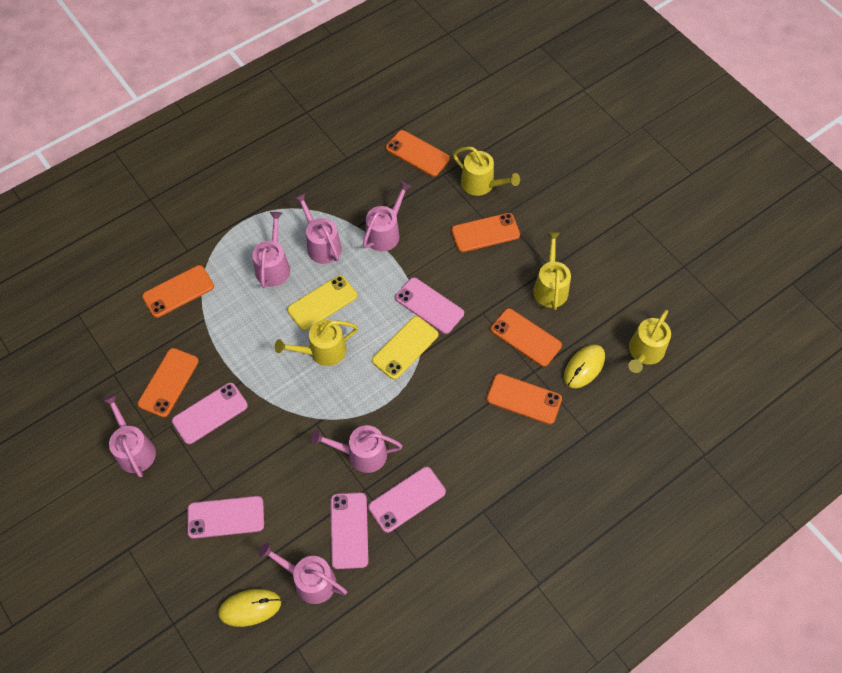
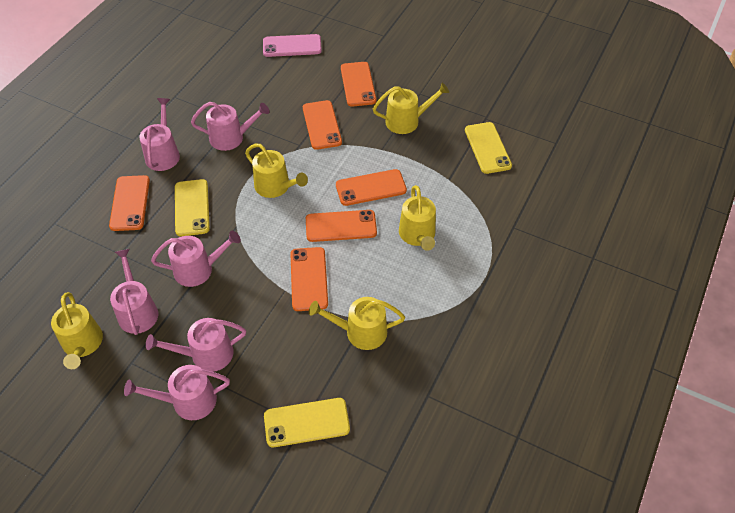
pink phone: 5 -> 1
yellow mouse: 2 -> 0
yellow phone: 2 -> 3
yellow watering can: 4 -> 5

